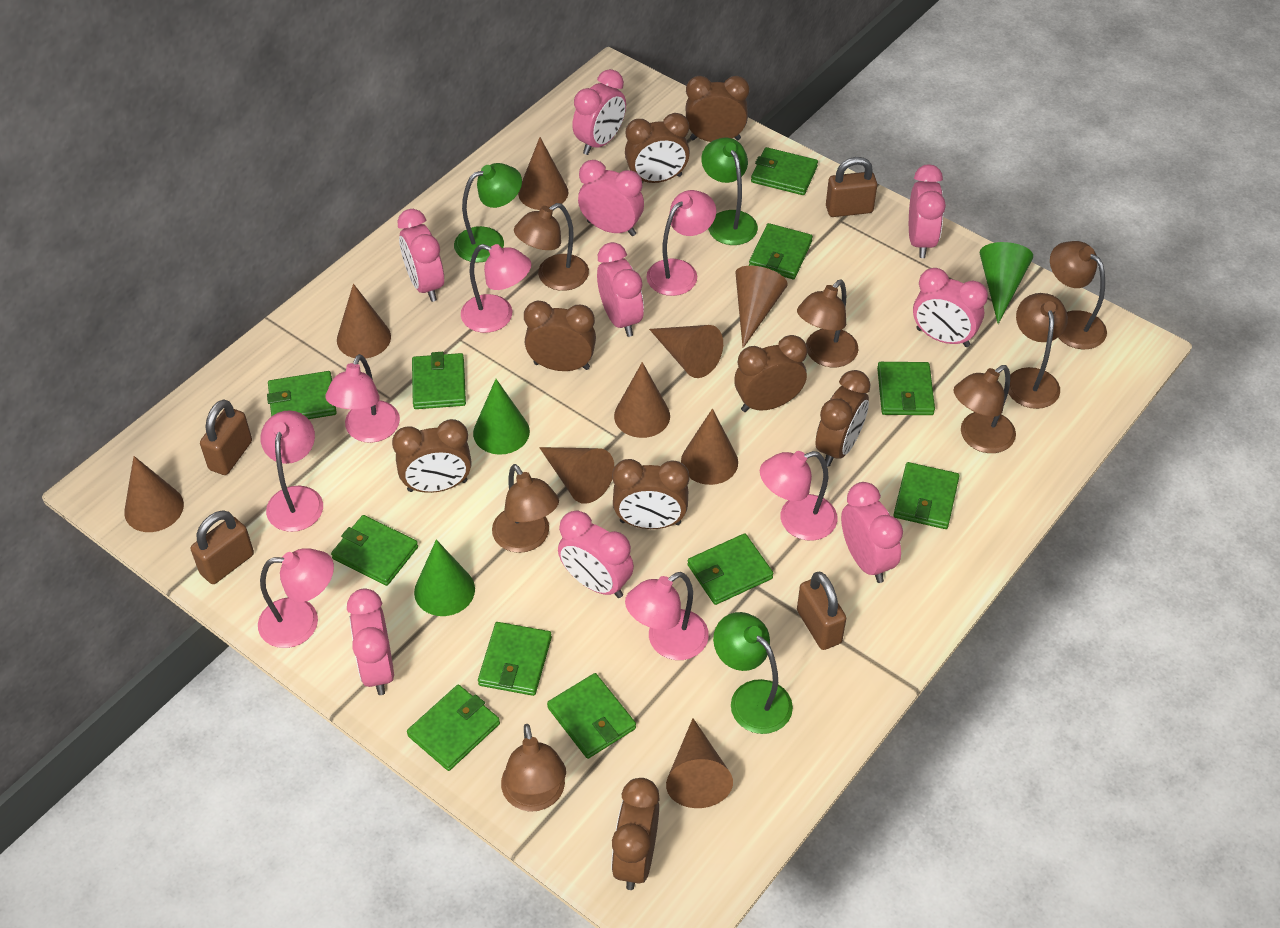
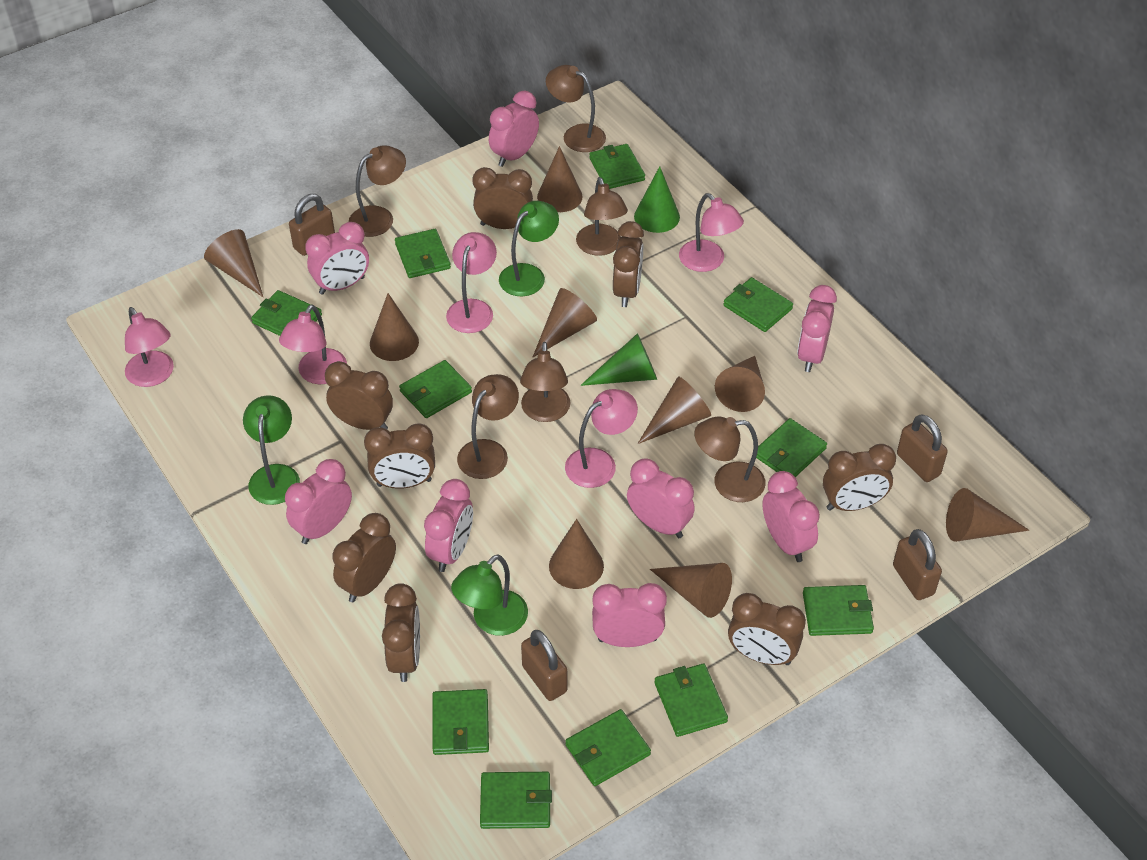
brown lamp: 7 -> 6
green cone: 3 -> 2
pink clock: 9 -> 8
pink lamp: 7 -> 5

